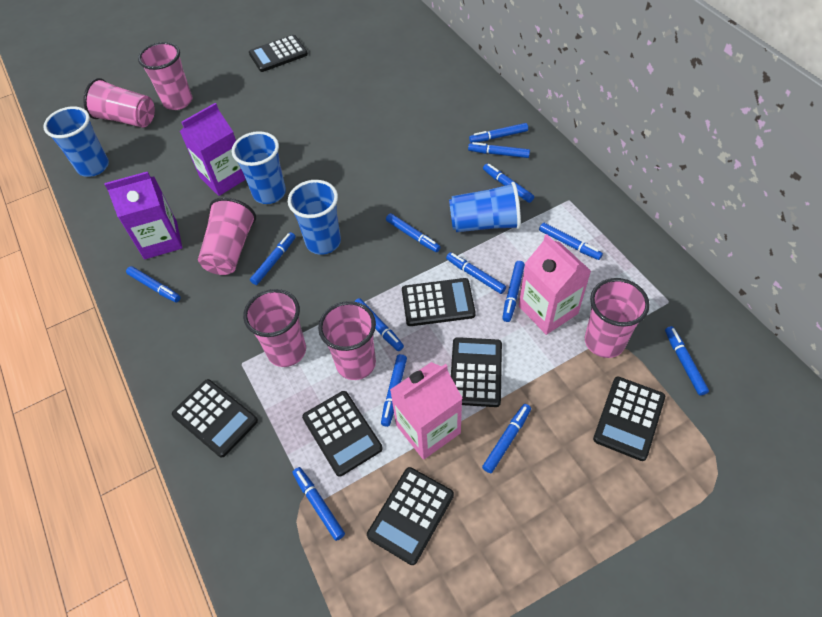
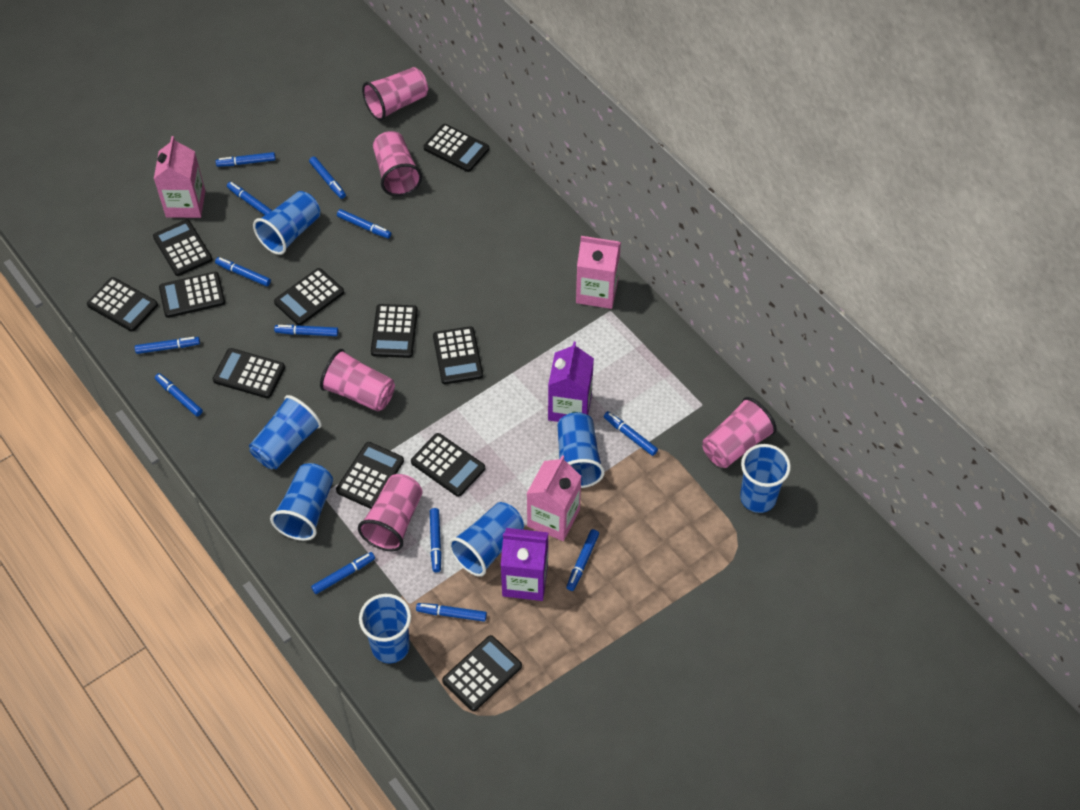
black calculator: 7 -> 11
blue cup: 4 -> 7
blue marker: 14 -> 13
pink carton: 2 -> 3
pink cup: 6 -> 5

